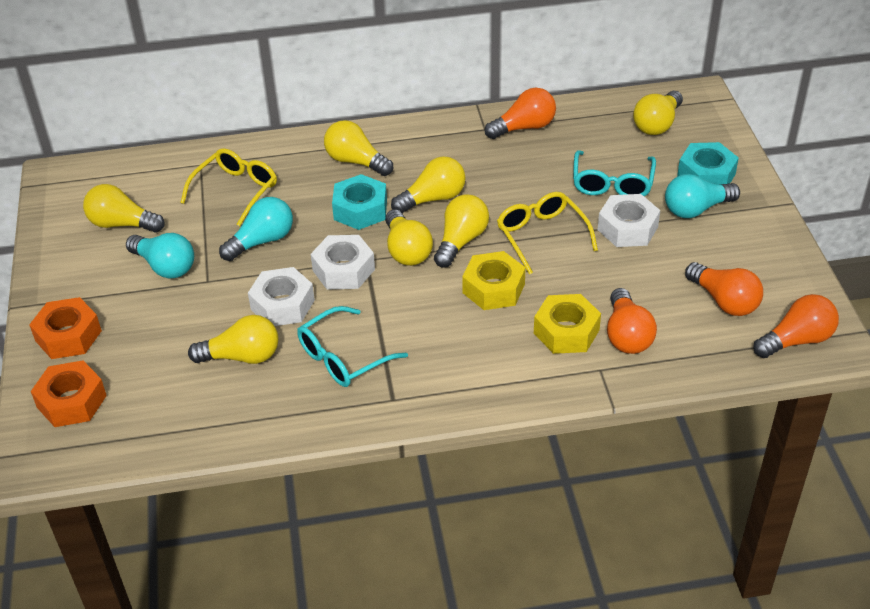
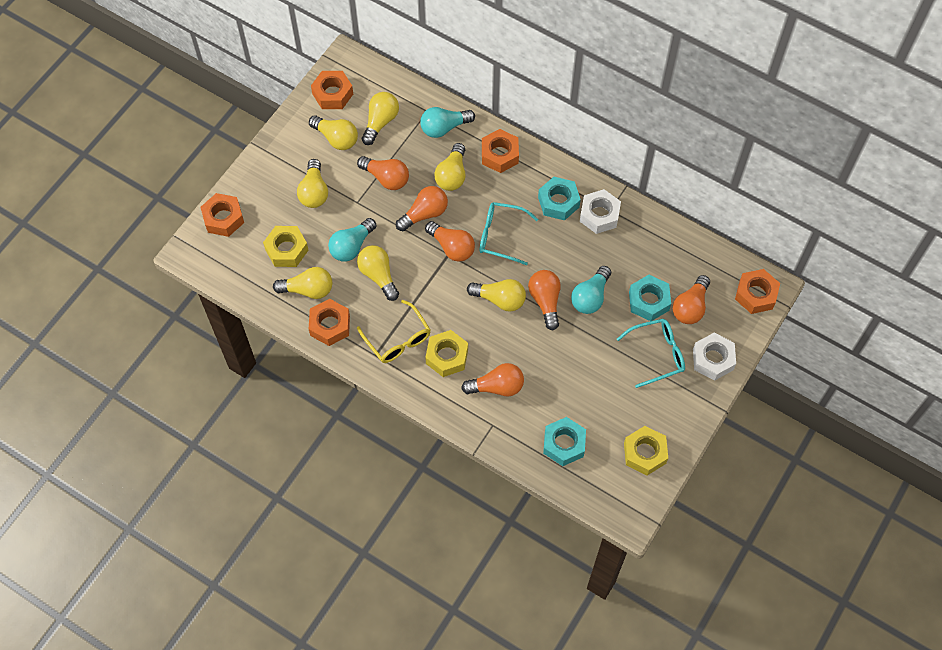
orange light bulb: 4 -> 6
orange nut: 2 -> 5
turquoise nut: 2 -> 3
white nut: 3 -> 2
yellow glasses: 2 -> 1
yellow nut: 2 -> 3

